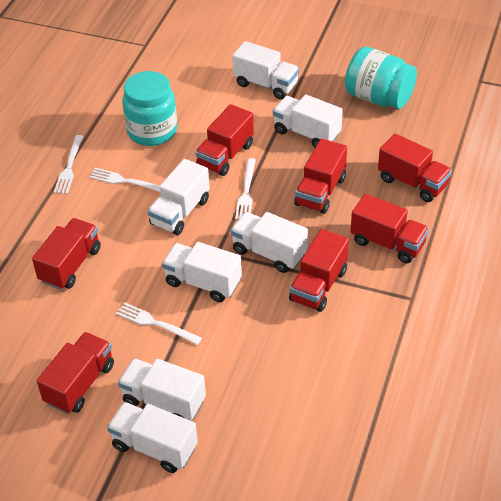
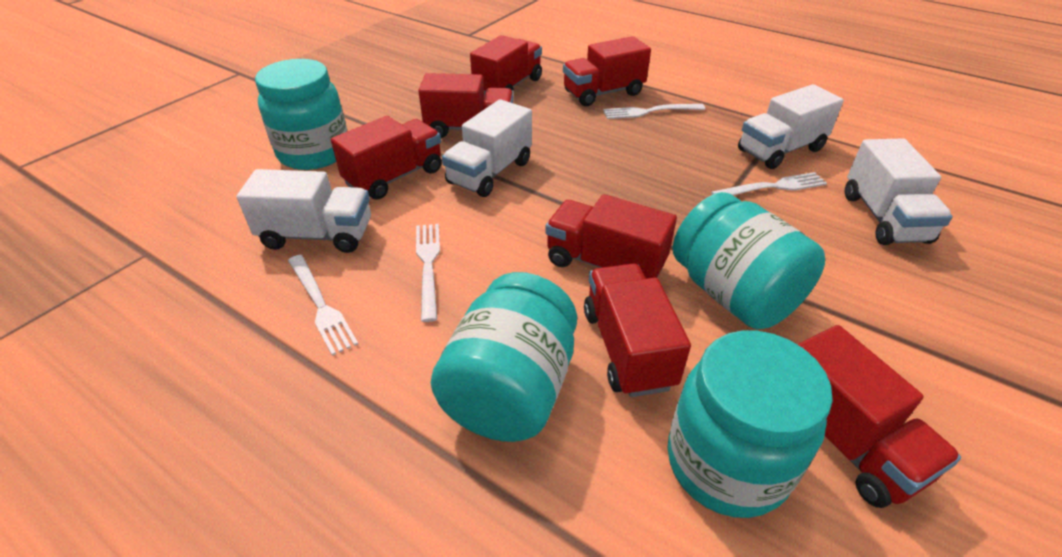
turquoise jar: 2 -> 4
white truck: 7 -> 4

